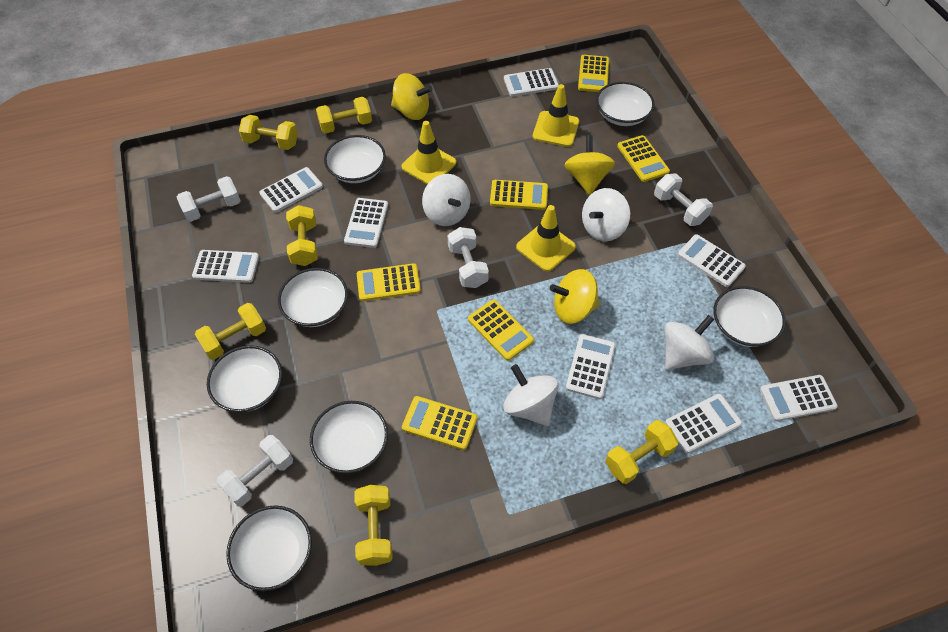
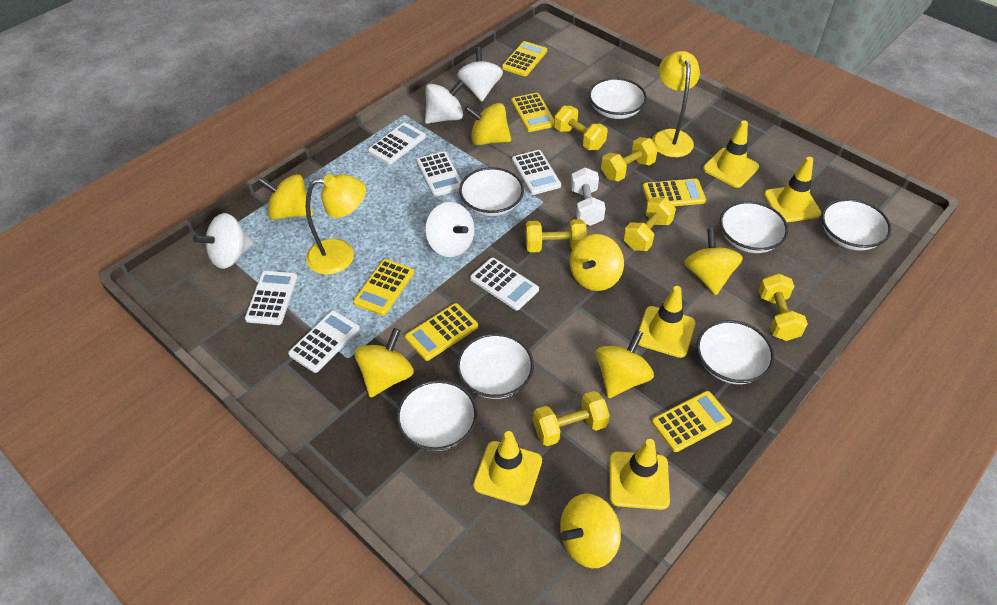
white calculator: 8 -> 6
white dumbbell: 4 -> 1
yellow lamp: 0 -> 2
yellow spinning top: 3 -> 7
yellow traffic cone: 3 -> 5

